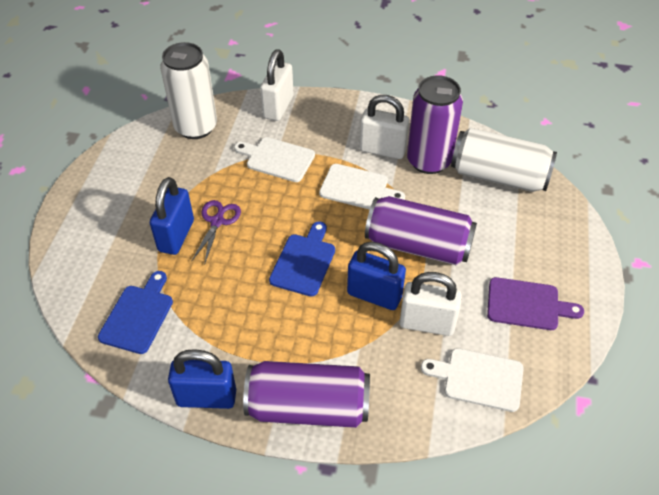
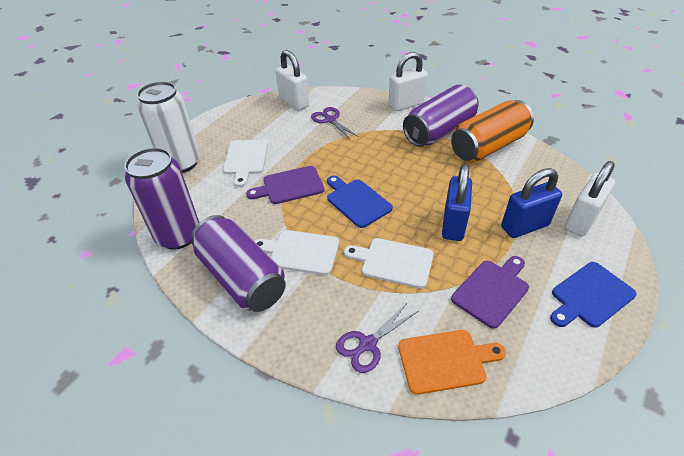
blue padlock: 3 -> 2
orange can: 0 -> 1
orange cutting board: 0 -> 1
purple cutting board: 1 -> 2
purple scissors: 1 -> 2
white can: 2 -> 1

